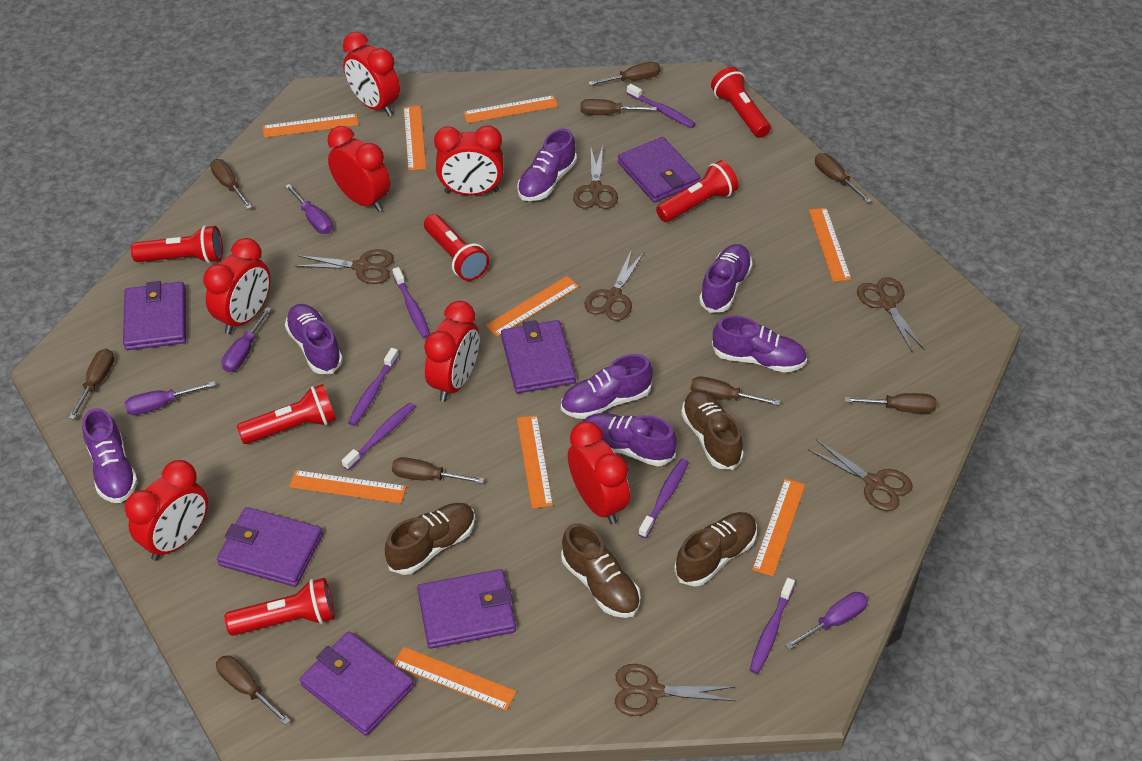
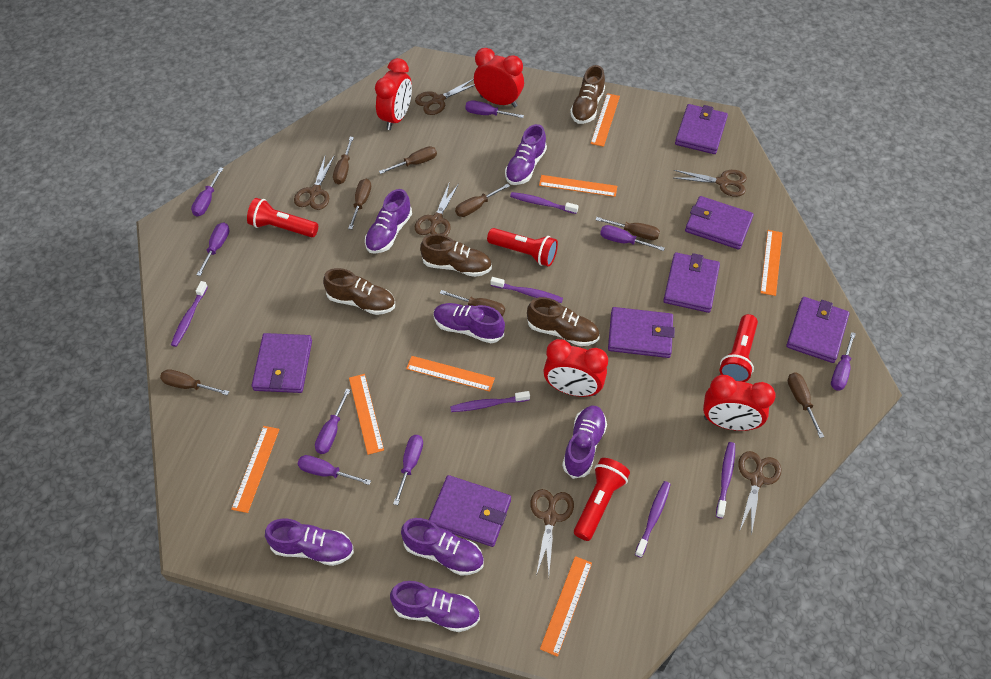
brown screwdriver: 9 -> 8
orange ruler: 9 -> 7
purple screwdriver: 4 -> 8
purple wallet: 6 -> 7
red clock: 7 -> 4
red flashlight: 6 -> 4

